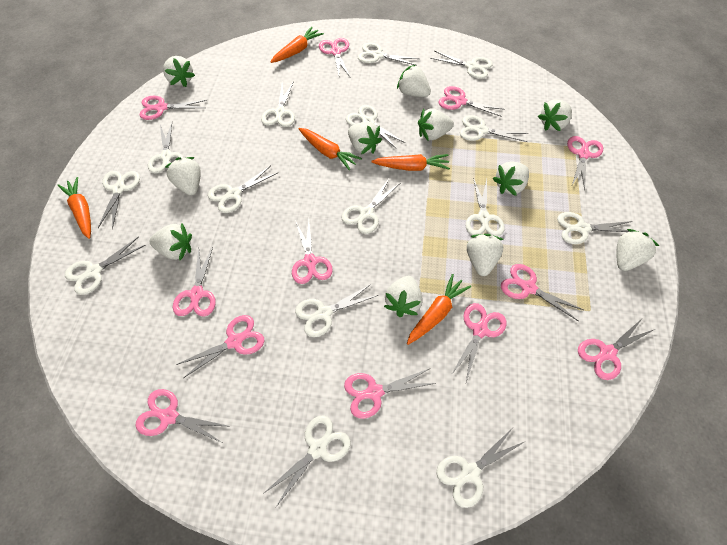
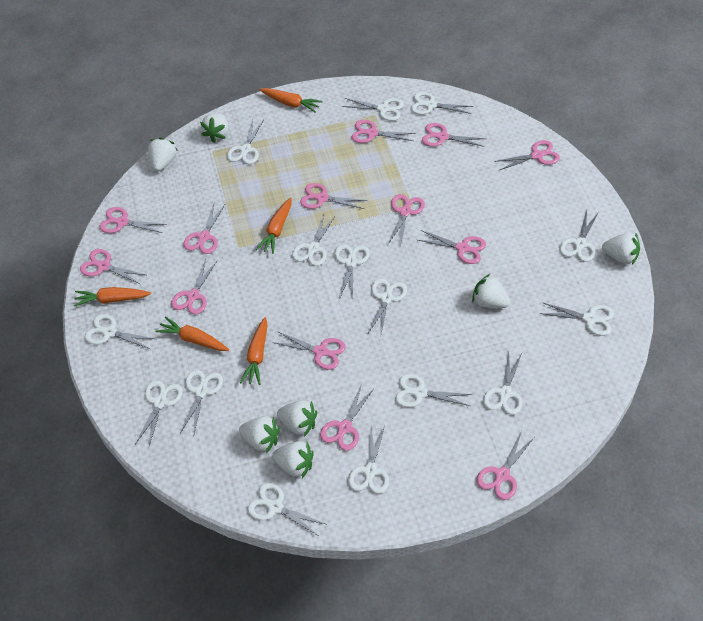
pink scissors: 12 -> 13
white strawberry: 11 -> 7

